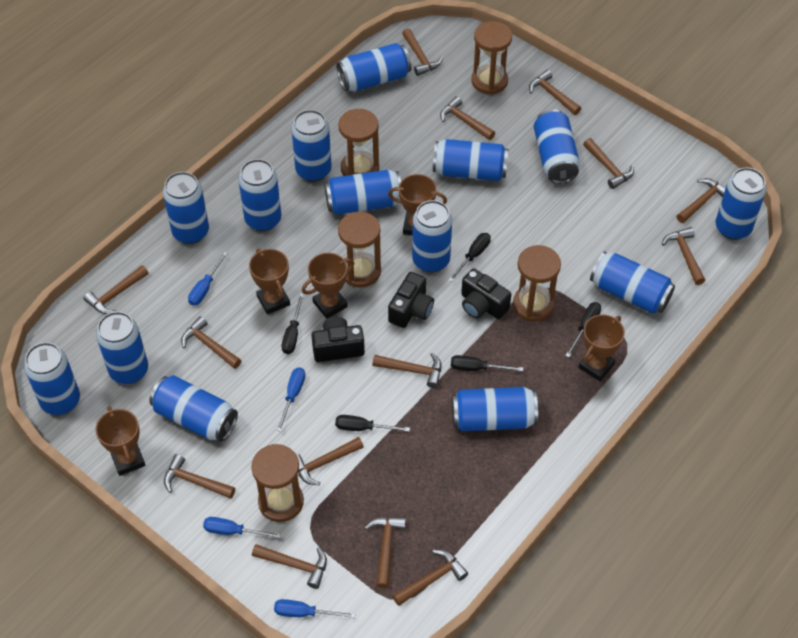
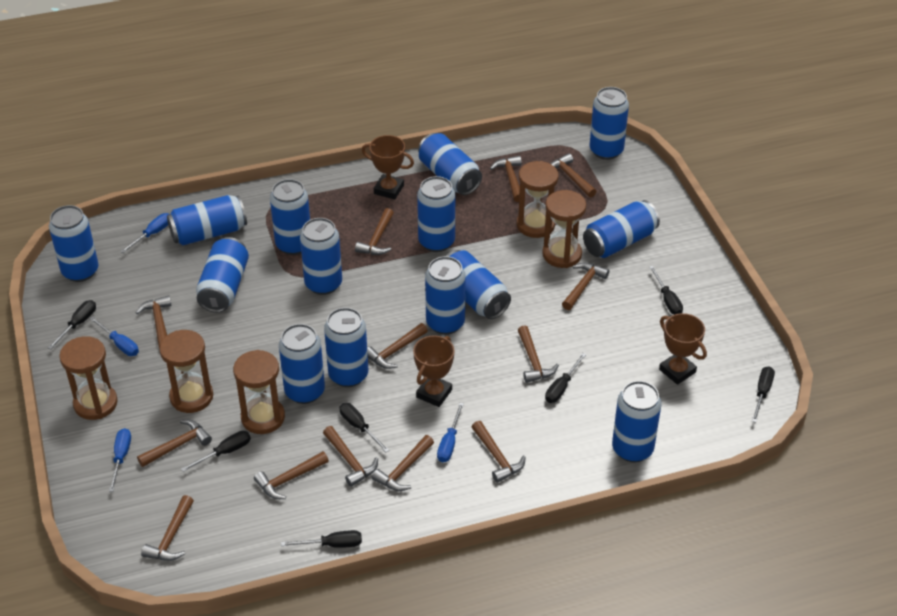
black camera: 3 -> 0
black screwdriver: 5 -> 7
brown hammer: 14 -> 13
brown trophy: 5 -> 3

